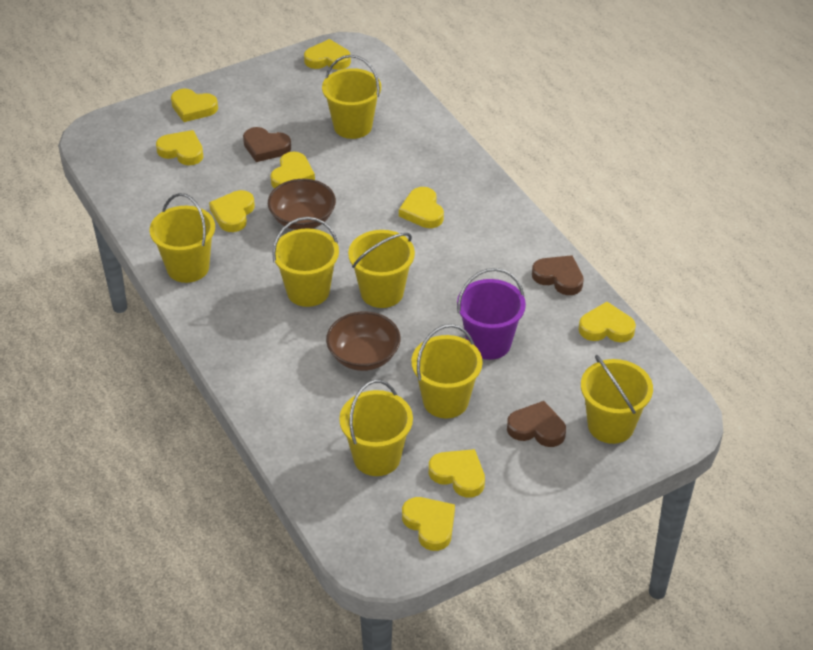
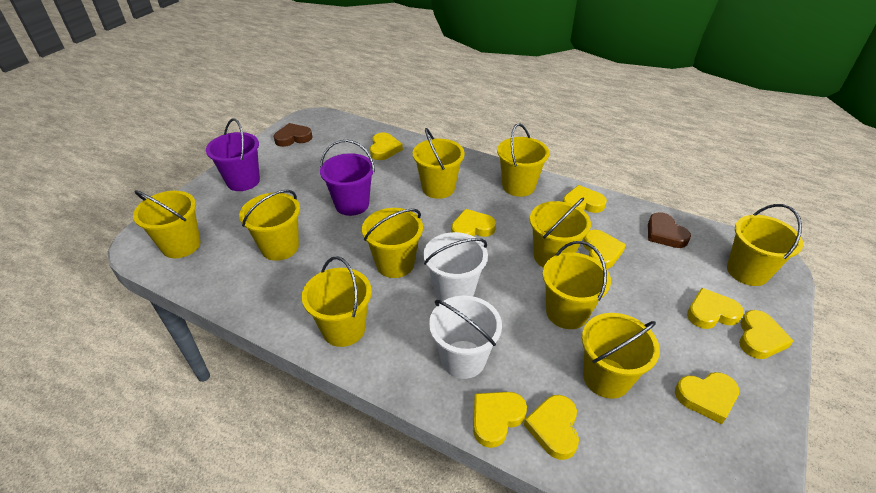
brown bowl: 2 -> 0
brown heart: 3 -> 2
purple bucket: 1 -> 2
white bucket: 0 -> 2
yellow bucket: 7 -> 10

